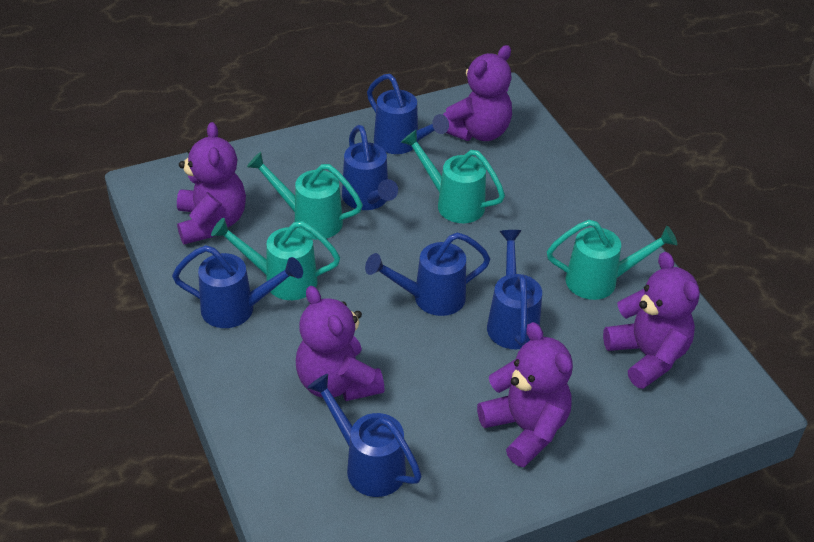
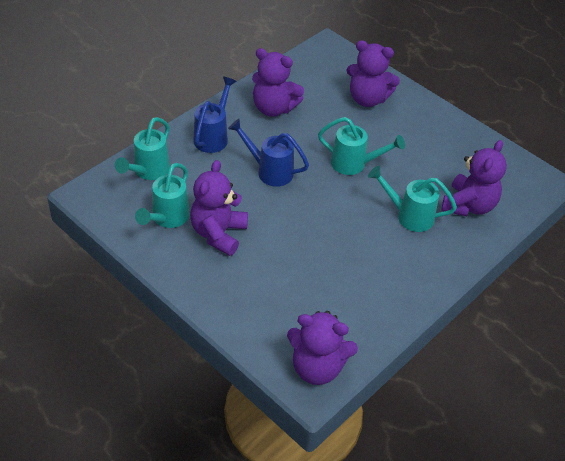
blue watering can: 6 -> 2

